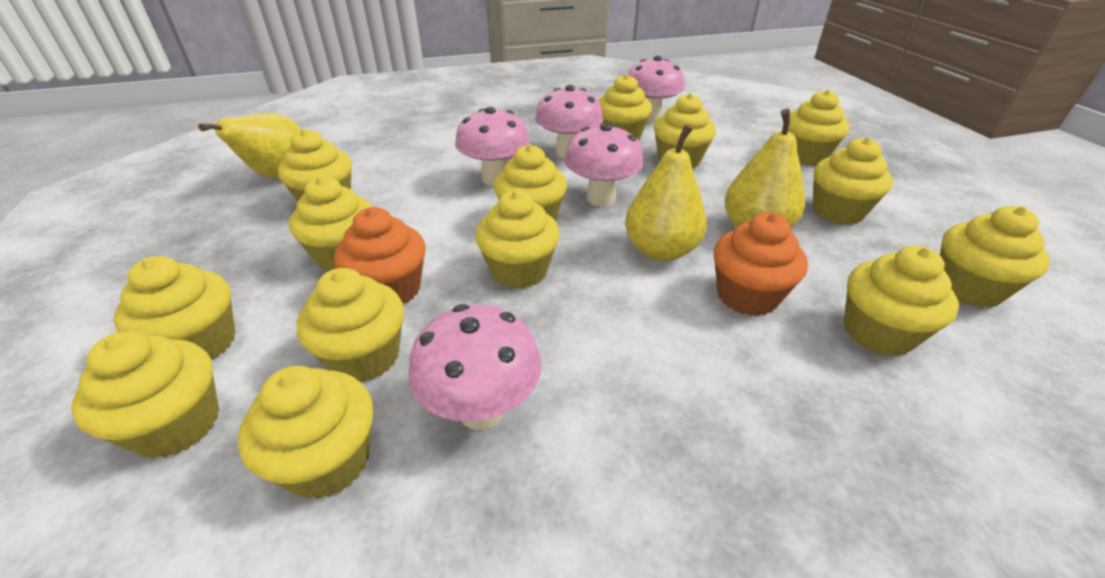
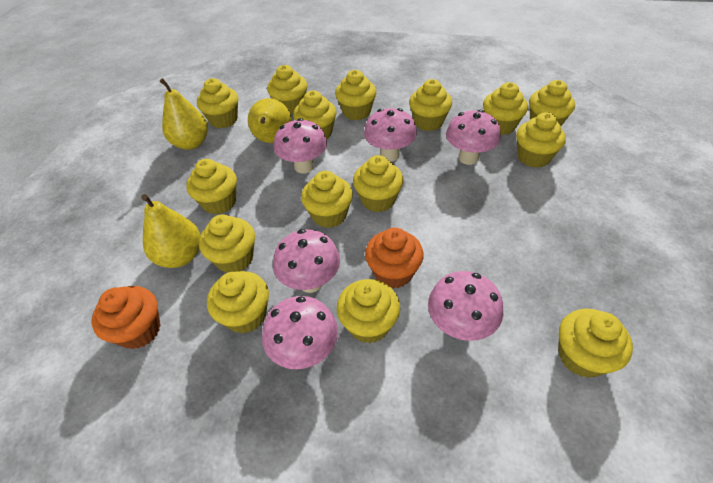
pink mushroom: 5 -> 6
yellow cupcake: 14 -> 15

